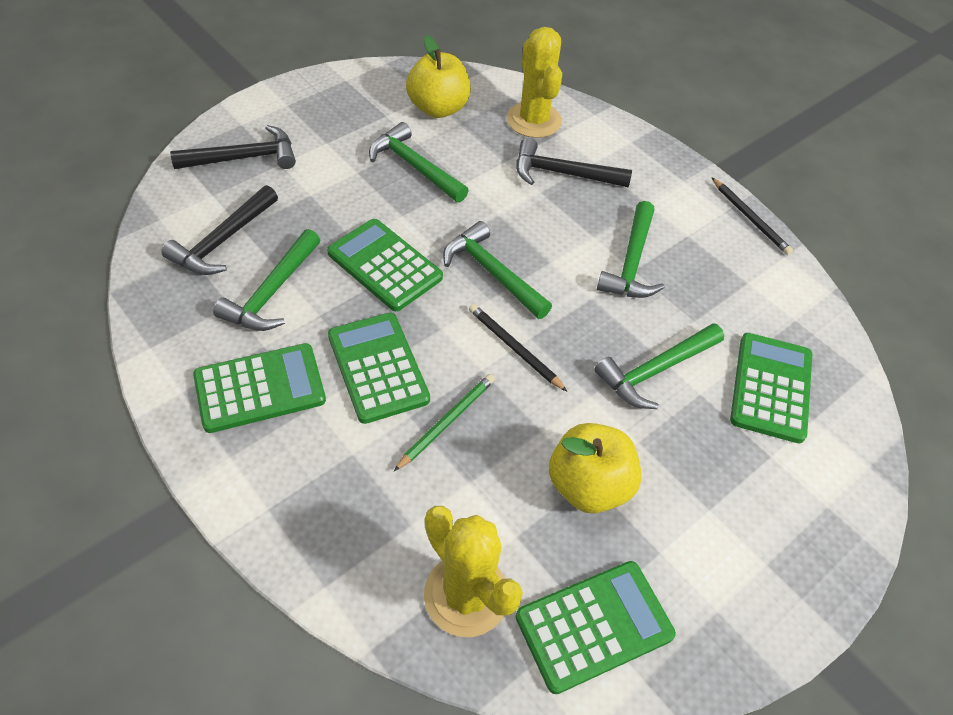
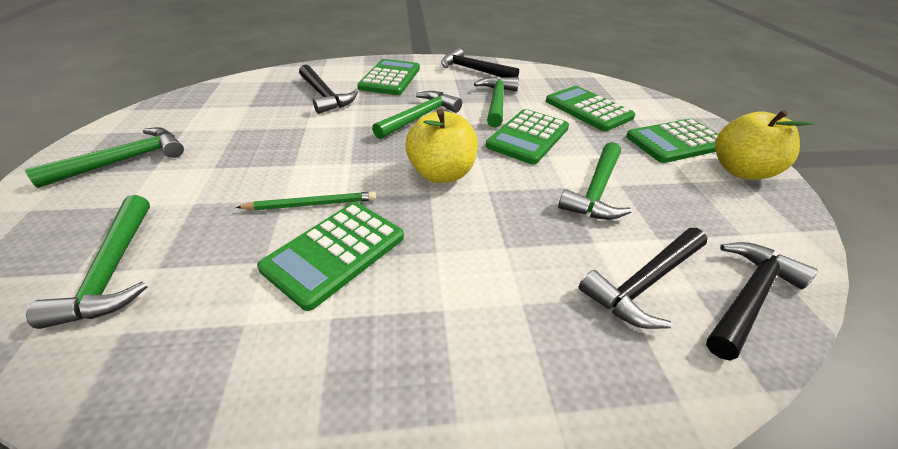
black hammer: 3 -> 4
black pencil: 2 -> 0
yellow cactus: 2 -> 0

